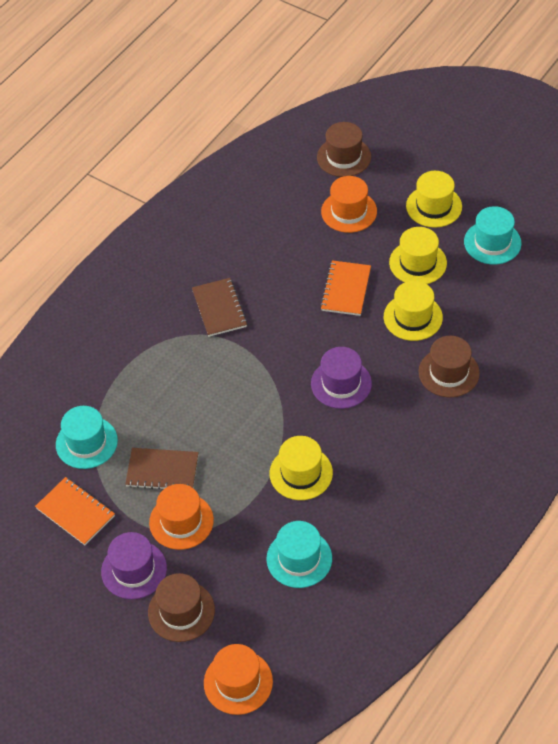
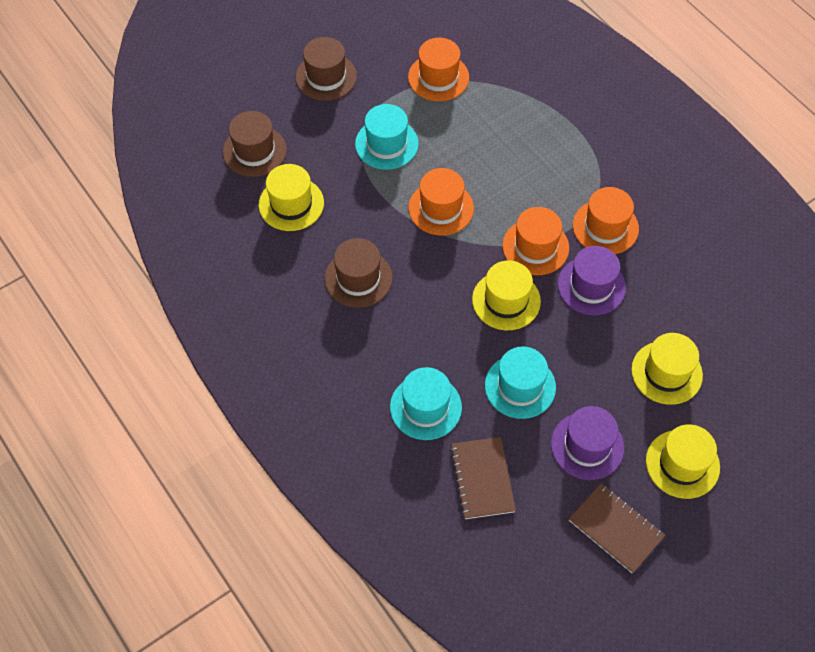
orange hat: 3 -> 4
orange notebook: 2 -> 0

